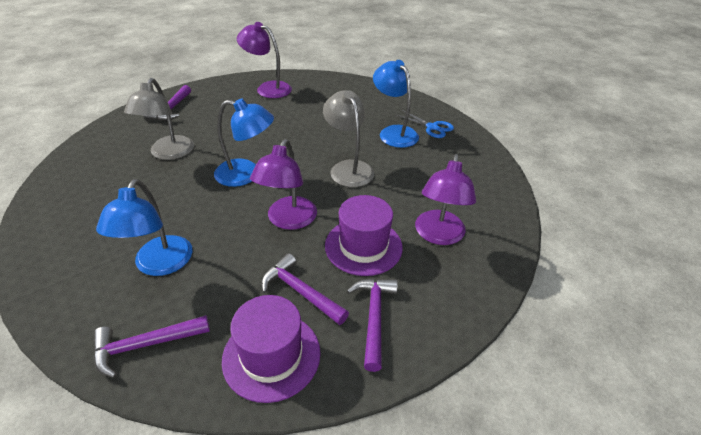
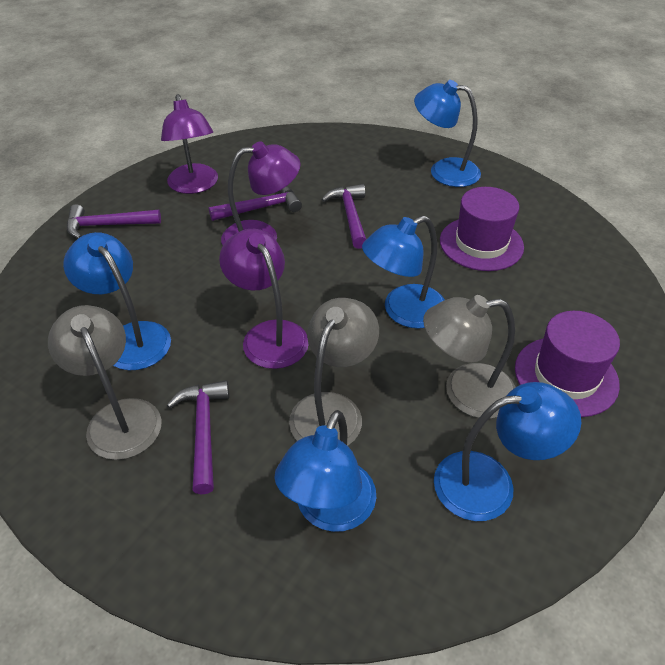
blue lamp: 3 -> 5
blue scissors: 1 -> 0
grey lamp: 2 -> 3

